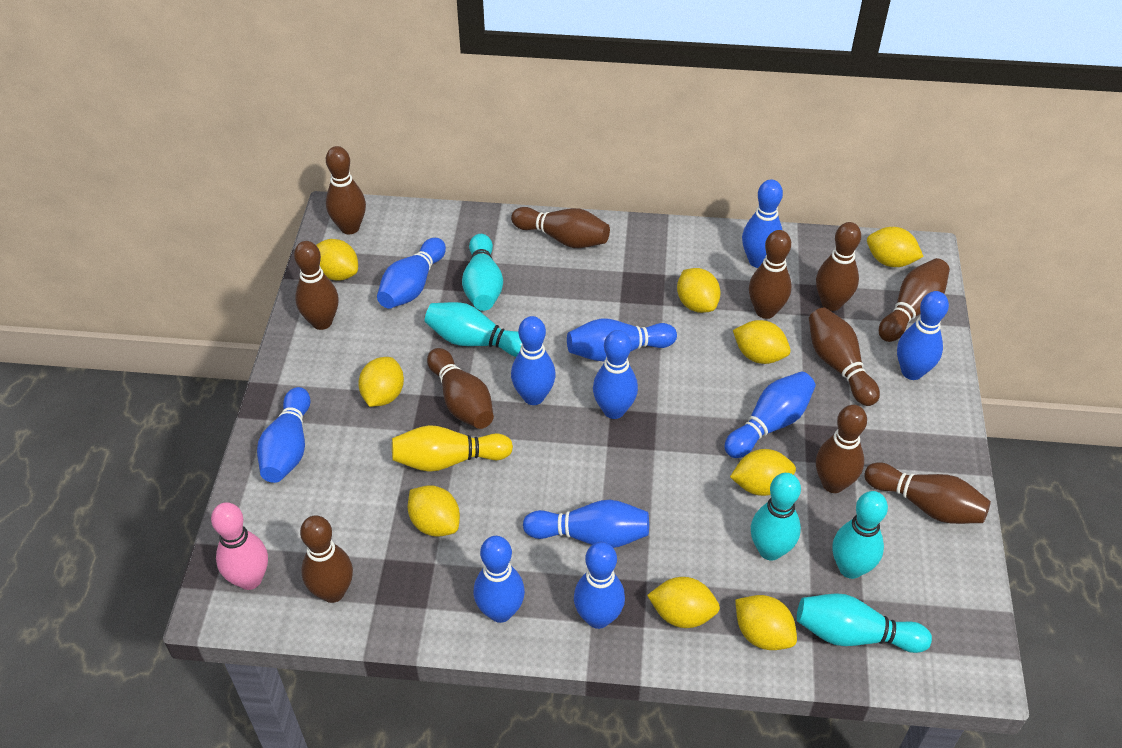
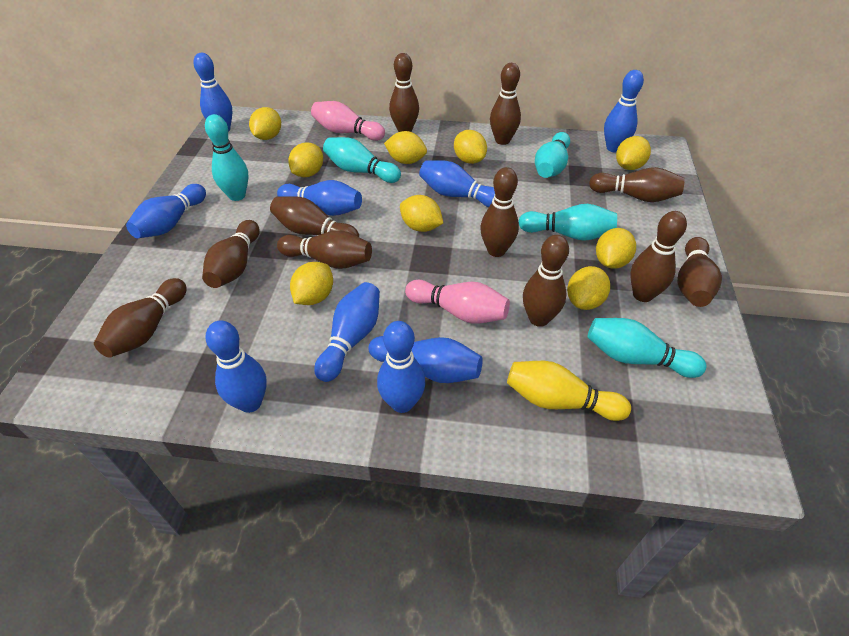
blue bowling pin: 11 -> 9
pink bowling pin: 1 -> 2

